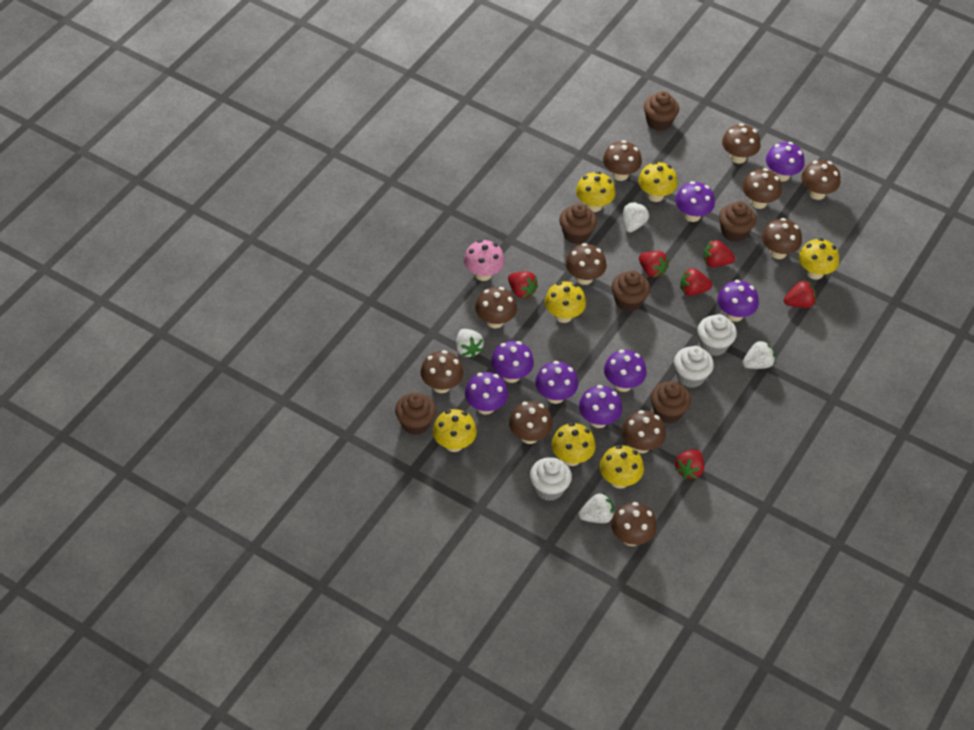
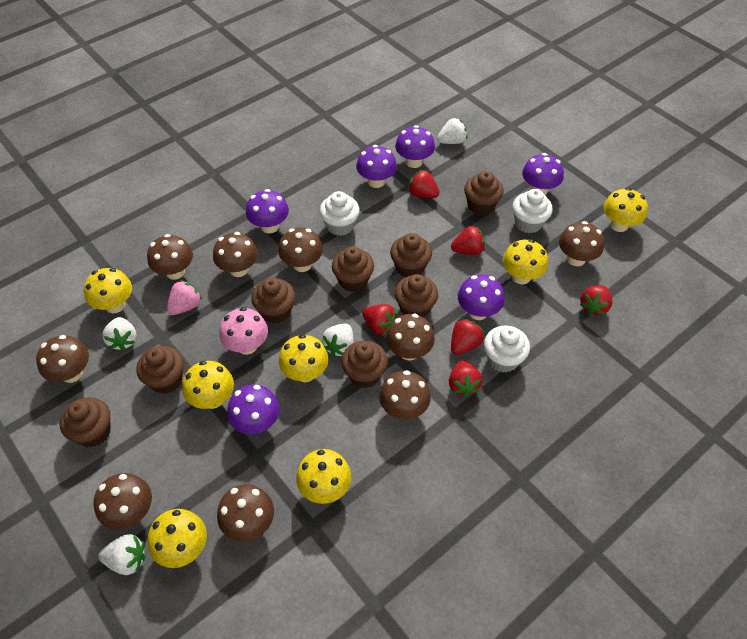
brown cupcake: 6 -> 8
brown mushroom: 11 -> 9
pink strawberry: 0 -> 1
purple mushroom: 8 -> 6

